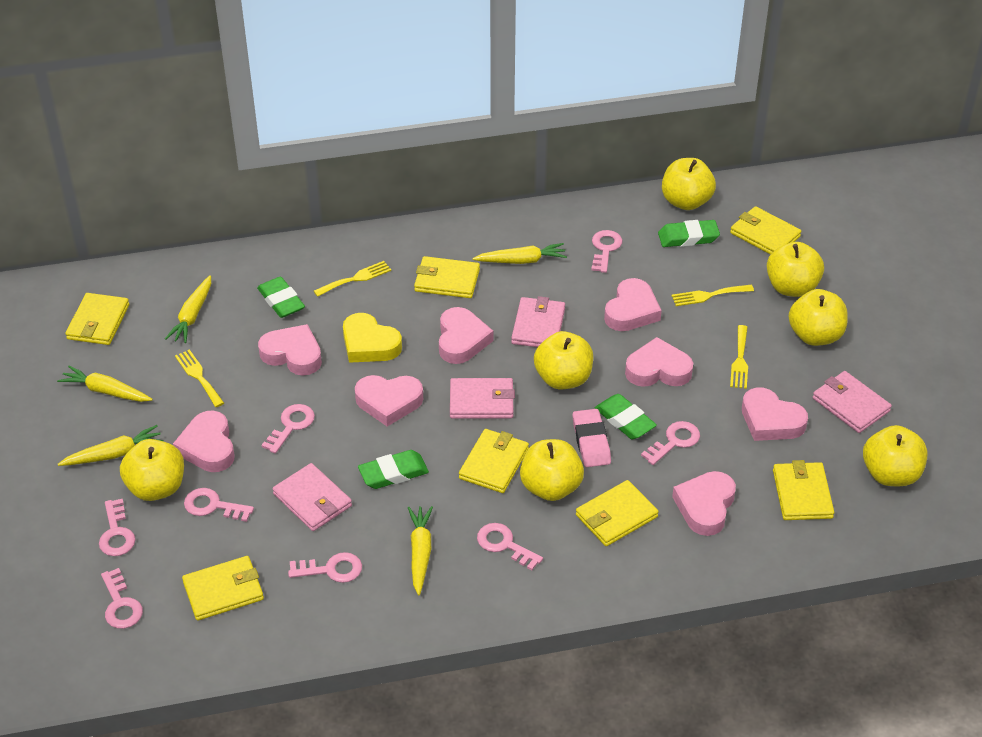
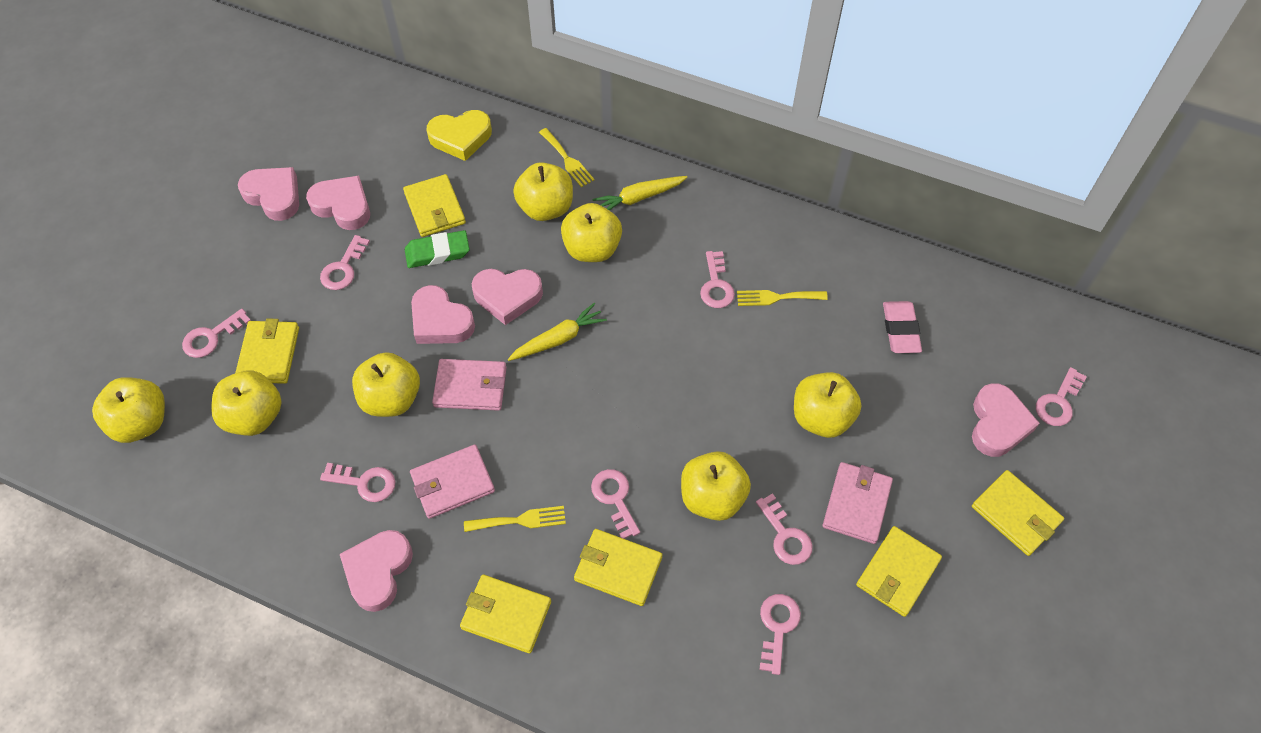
green eraser: 4 -> 1
pink heart: 8 -> 6
pink wallet: 4 -> 3
yellow carrot: 5 -> 2
yellow fork: 4 -> 3
yellow wallet: 7 -> 6

